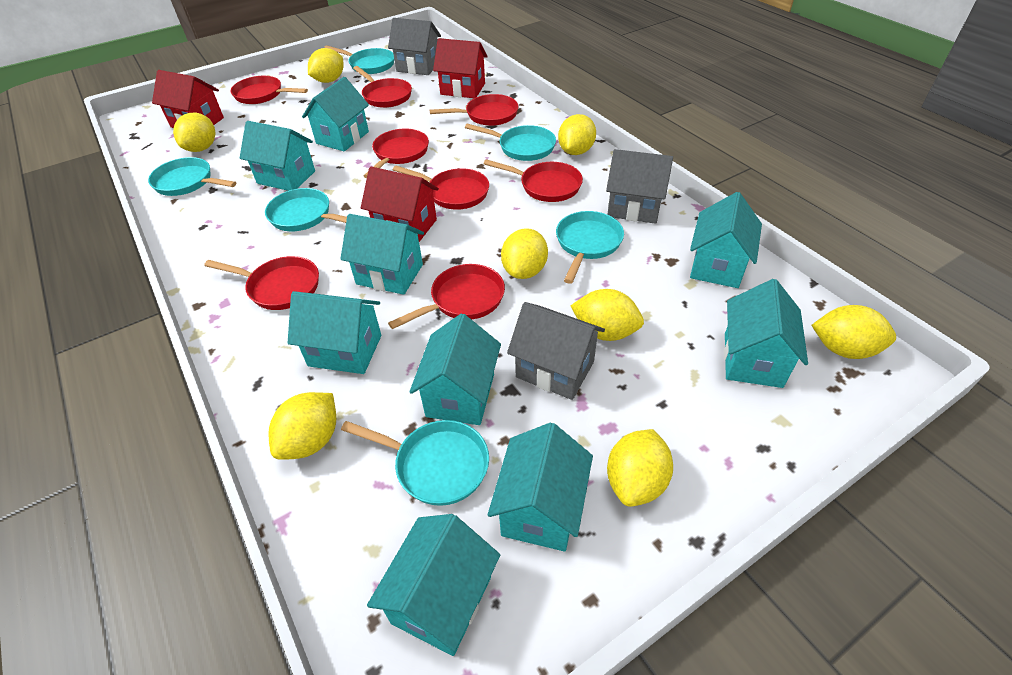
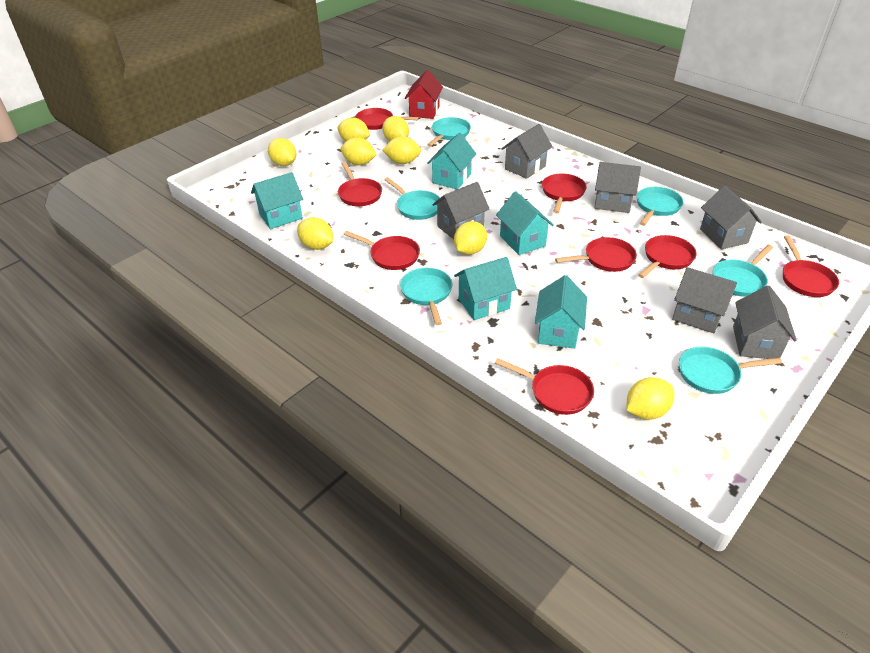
grey house: 3 -> 6
red house: 3 -> 1
turquoise house: 9 -> 5

